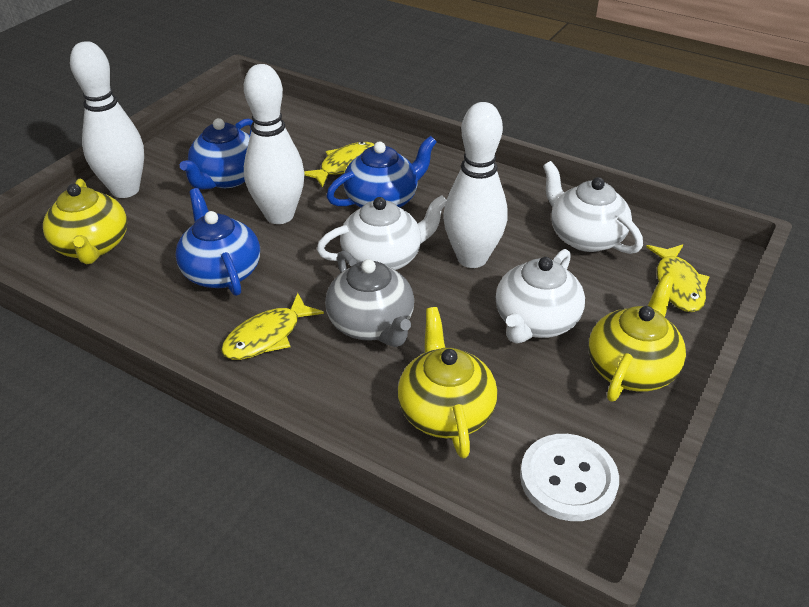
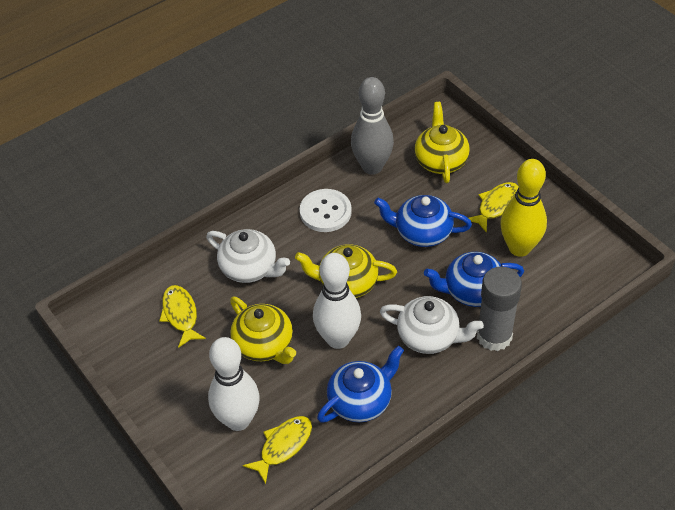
grey bowling pin: 0 -> 1
grey glue stick: 0 -> 1
grey teapot: 1 -> 0
white bowling pin: 3 -> 2
white teapot: 3 -> 2
yellow bowling pin: 0 -> 1

